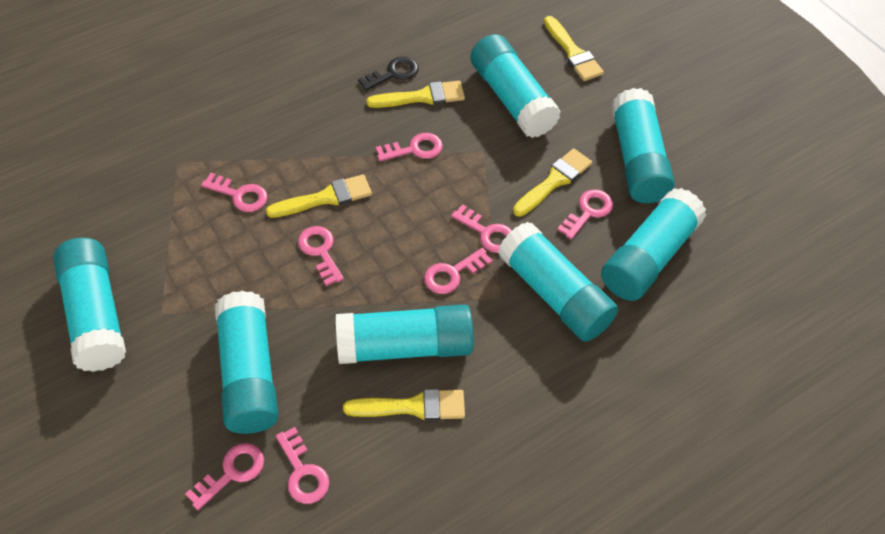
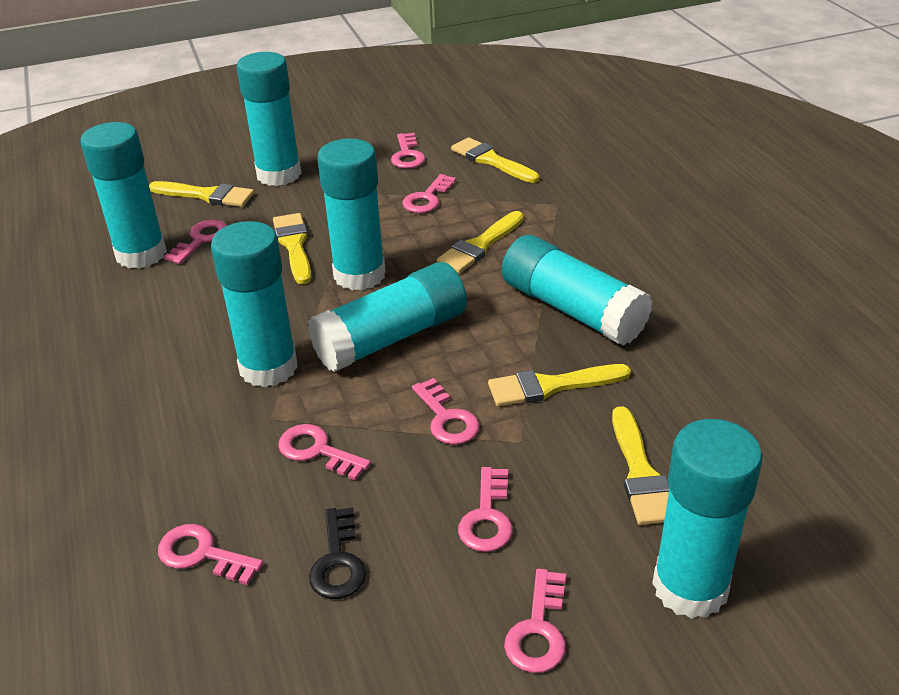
yellow brush: 5 -> 6

